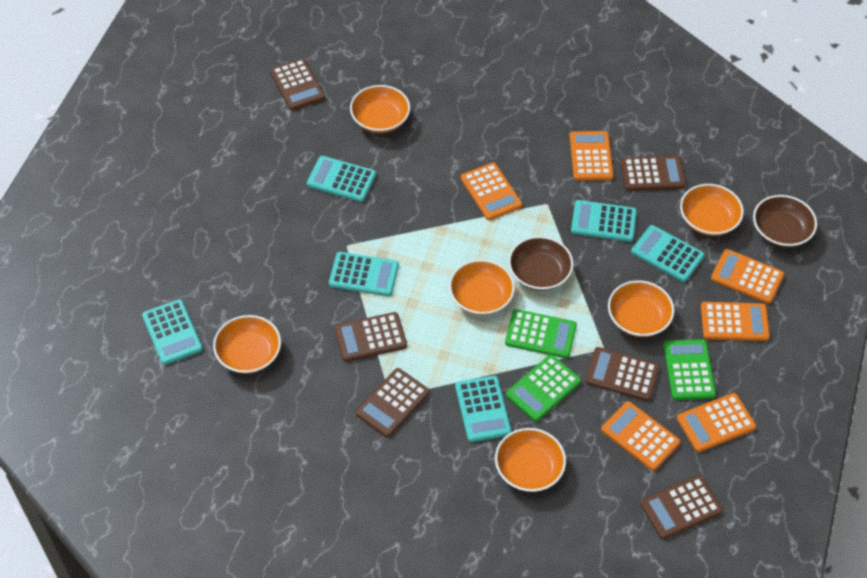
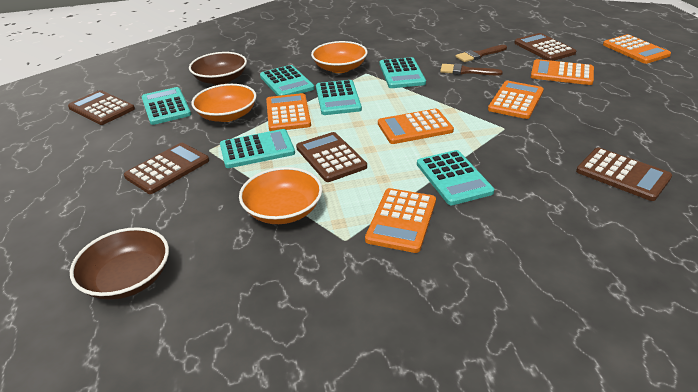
brown brush: 0 -> 2
brown calculator: 6 -> 5
green calculator: 3 -> 0
orange bowl: 6 -> 3

